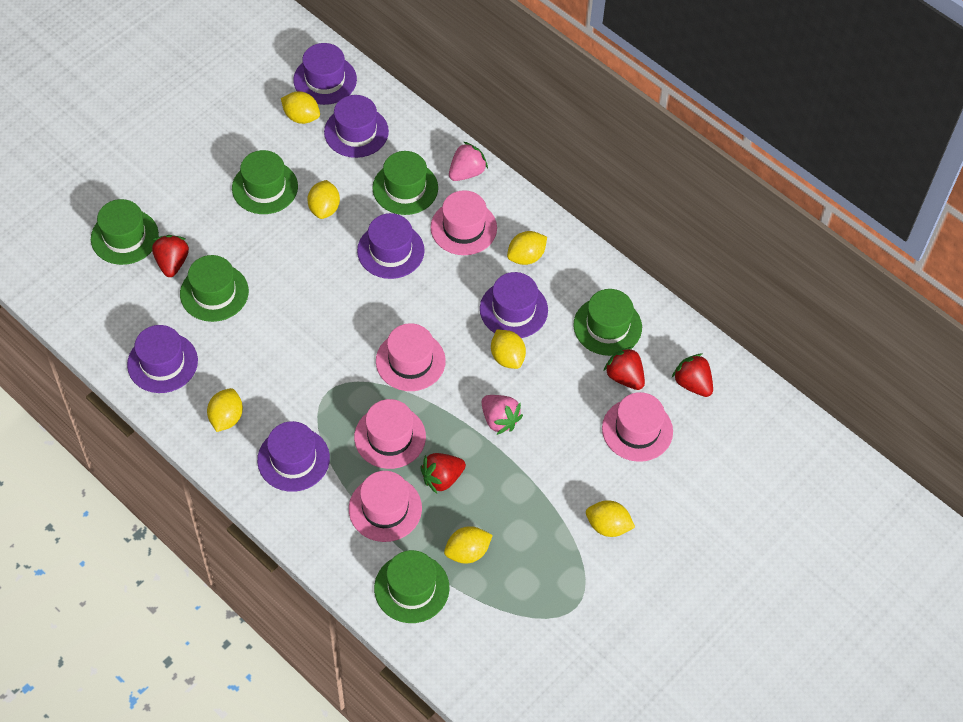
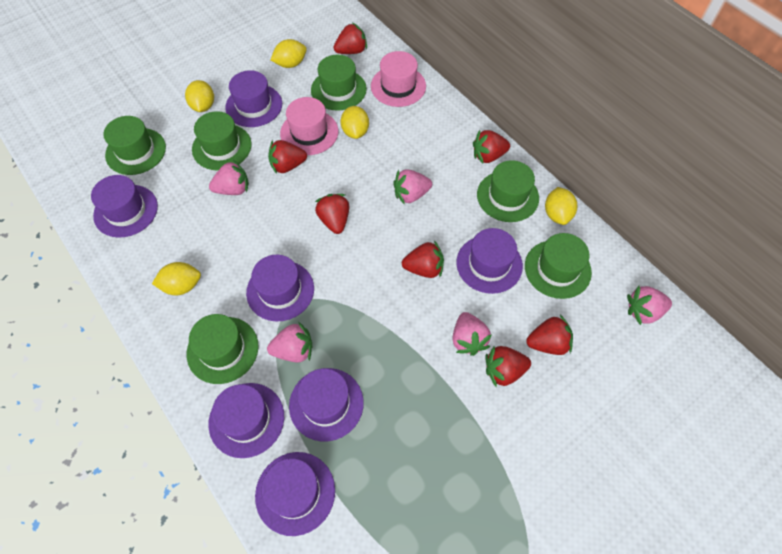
pink hat: 5 -> 2
pink strawberry: 2 -> 5
purple hat: 6 -> 7
red strawberry: 4 -> 7
yellow lemon: 7 -> 5

